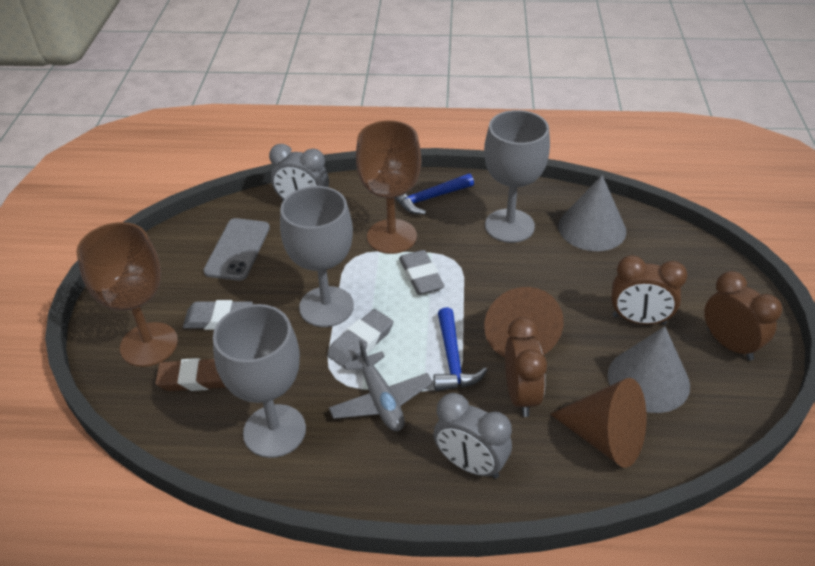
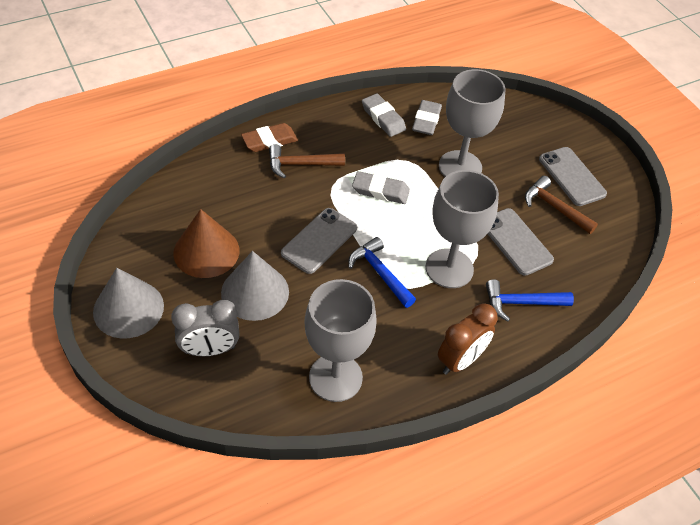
brown clock: 3 -> 1
brown cone: 2 -> 1
brown goblet: 2 -> 0
brown hammer: 0 -> 2
grey clock: 2 -> 1
grey phone: 1 -> 3
grey plane: 1 -> 0

